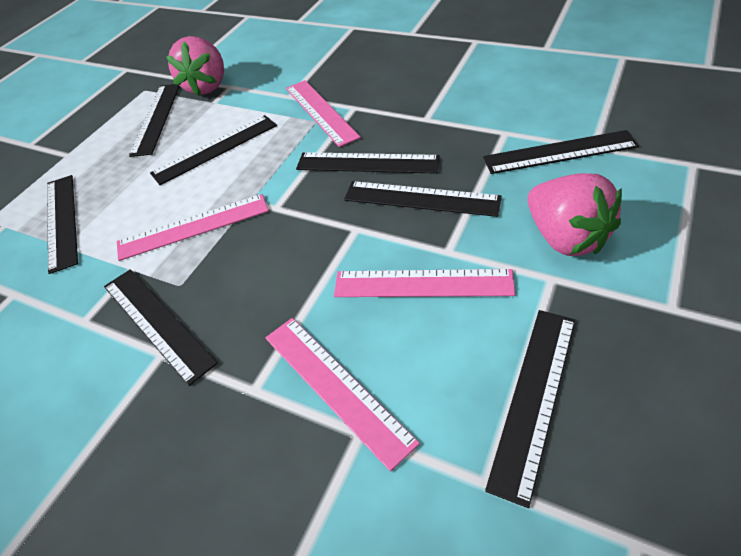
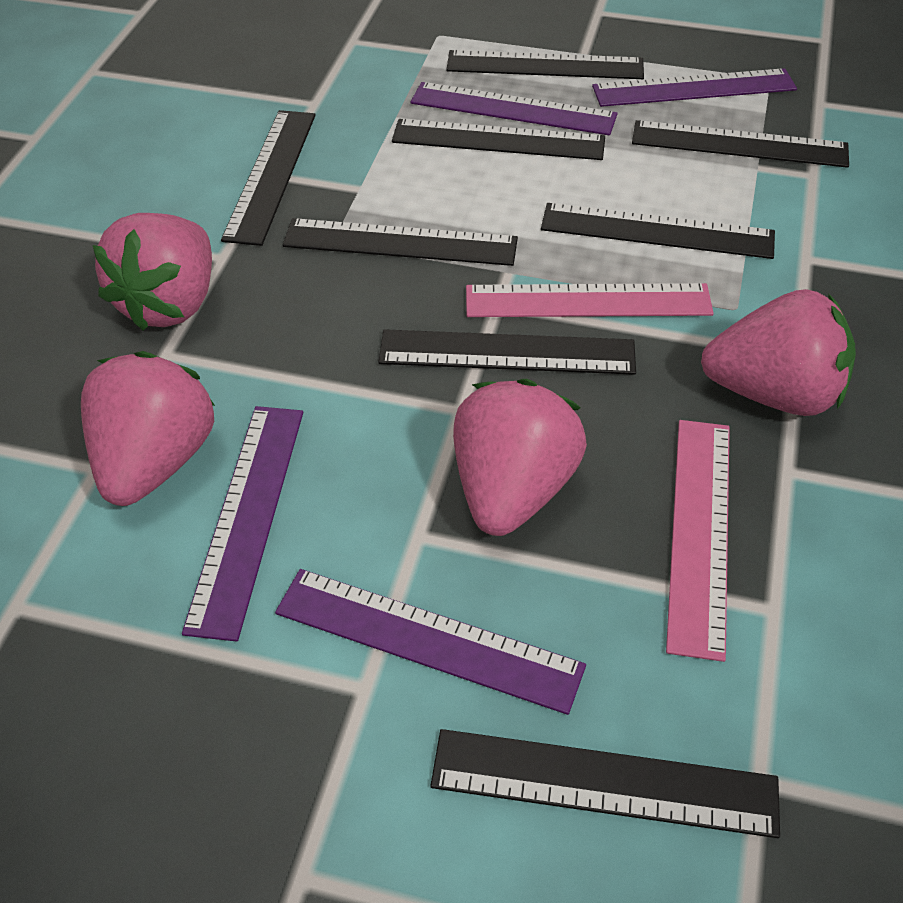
pink ruler: 4 -> 2
pink strawberry: 2 -> 4
purple ruler: 0 -> 4

